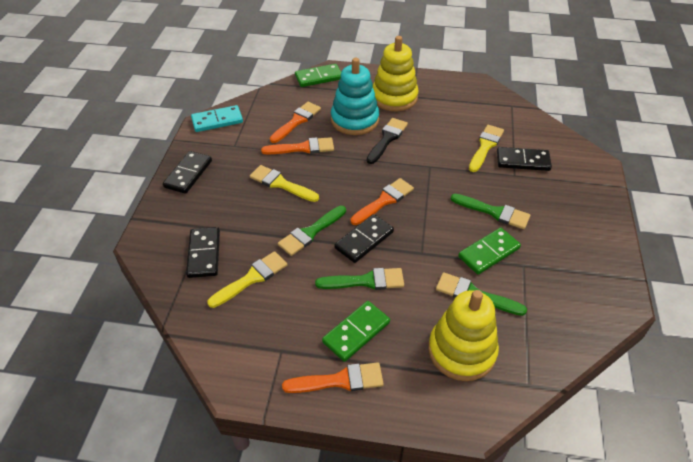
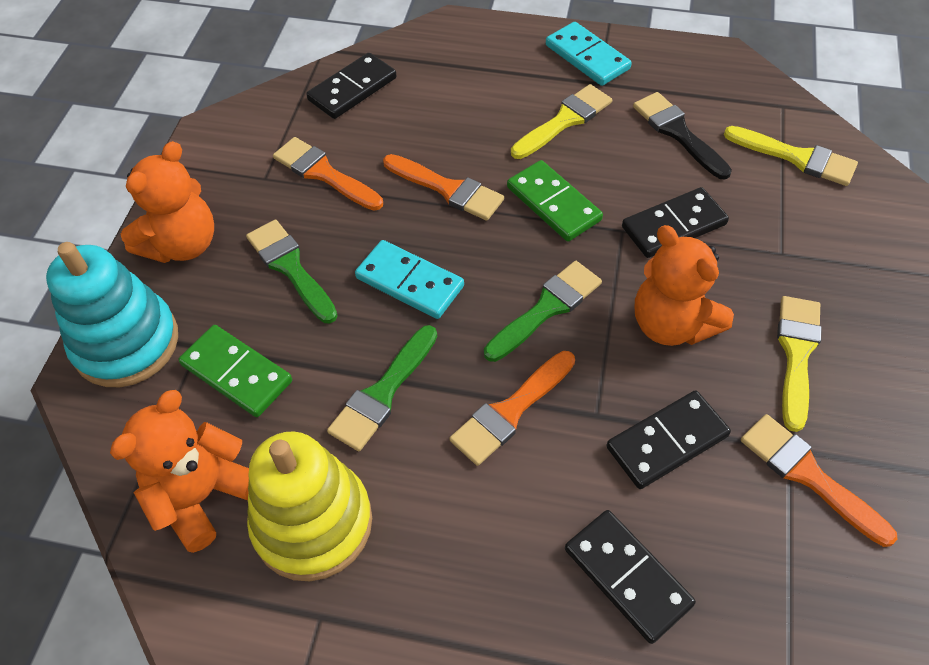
green brush: 4 -> 3
green domino: 3 -> 2
orange teddy bear: 0 -> 3
turquoise domino: 1 -> 2
yellow stacking toy: 2 -> 1

